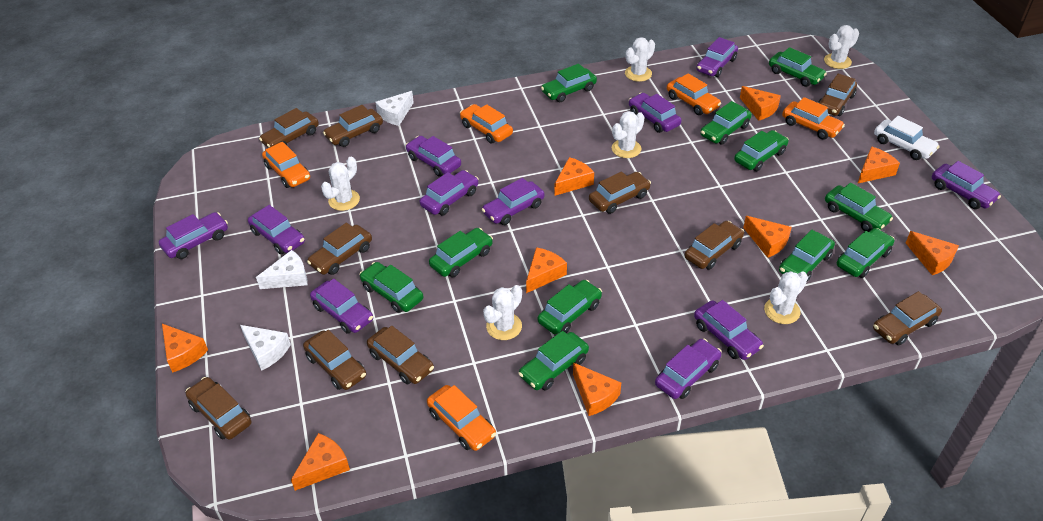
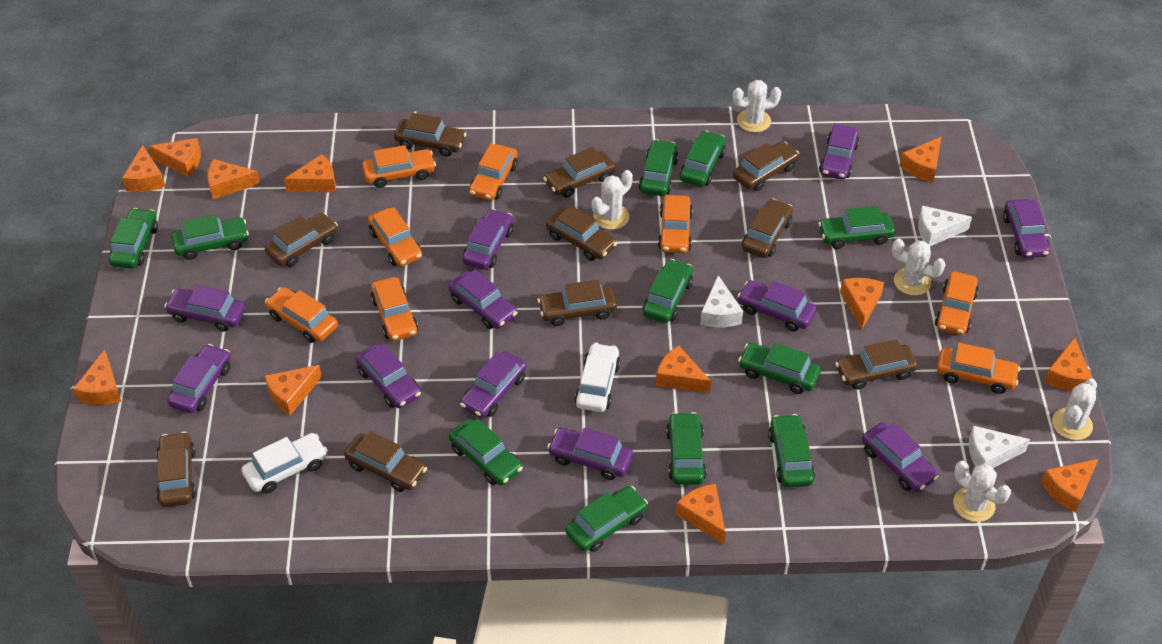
orange car: 5 -> 8
orange cheese: 9 -> 12
white cactus: 6 -> 5
white car: 1 -> 2

